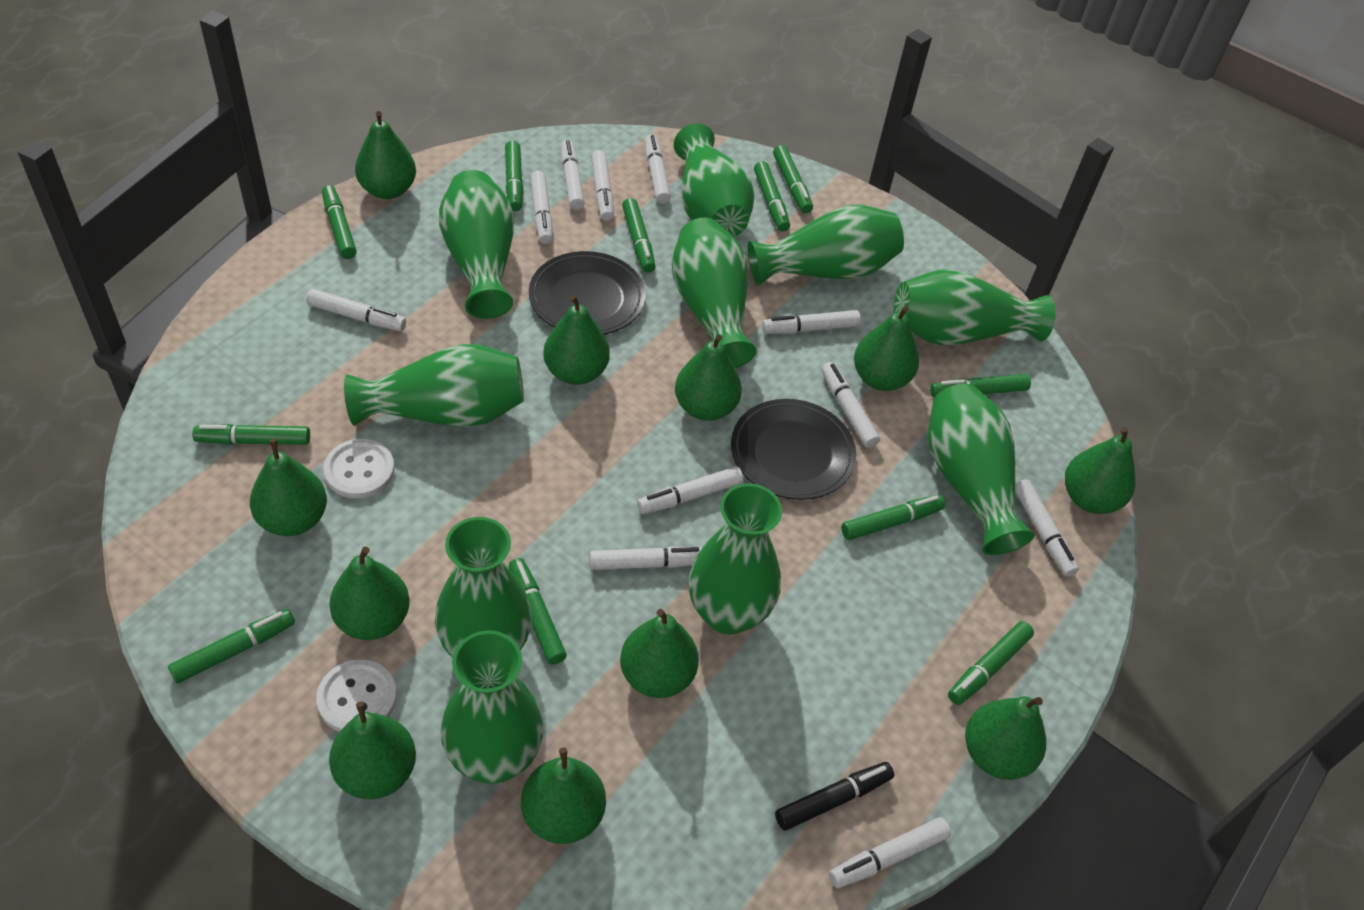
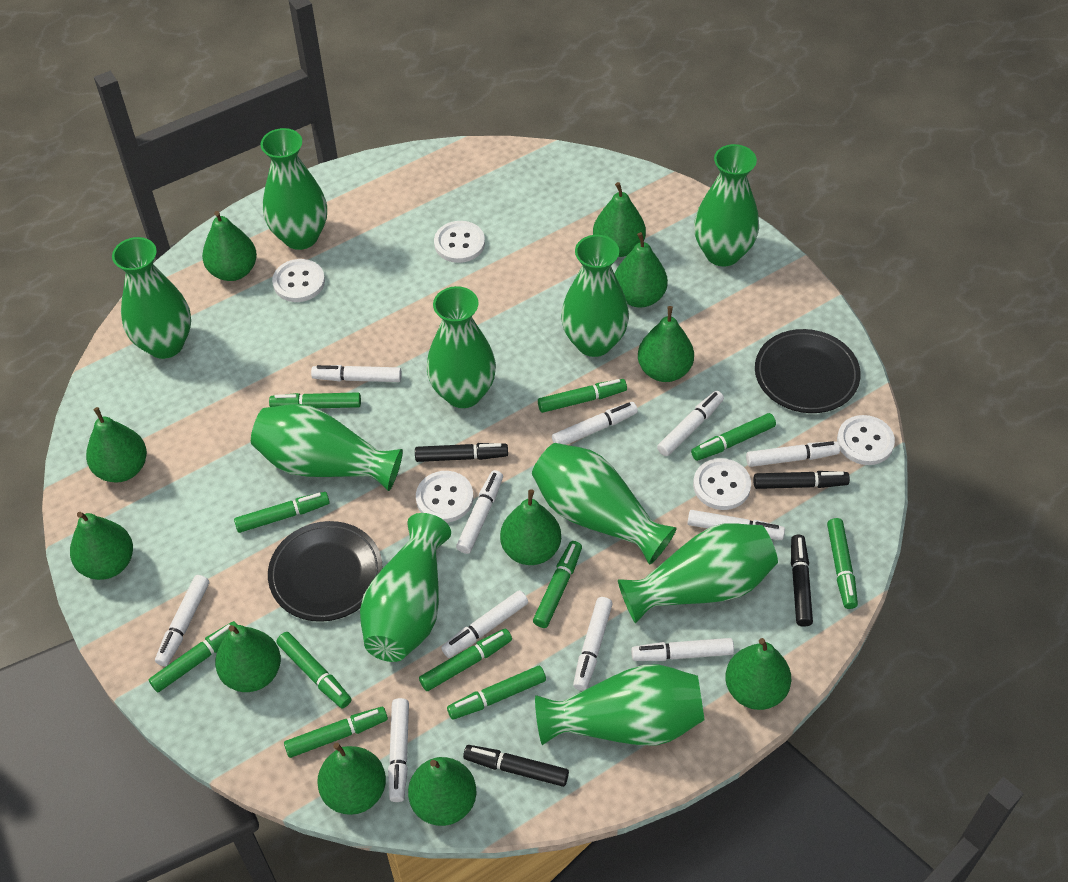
black marker: 1 -> 4
white button: 2 -> 5

